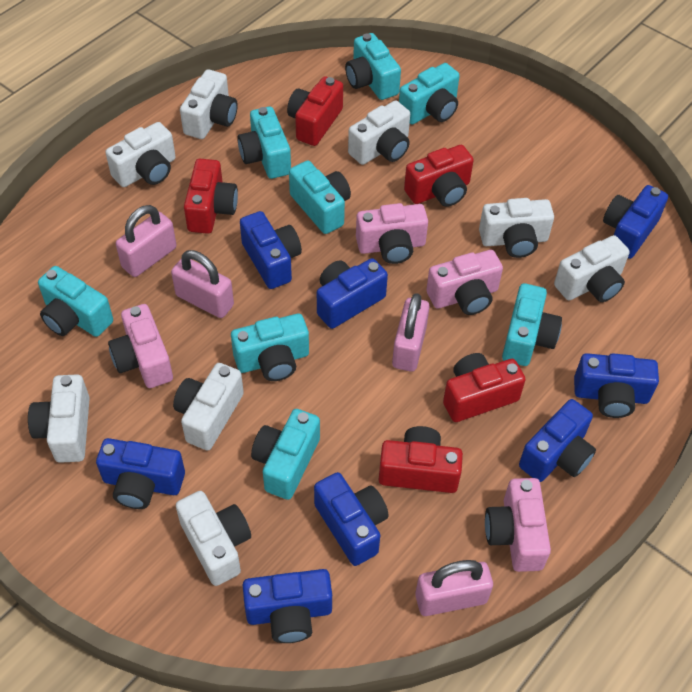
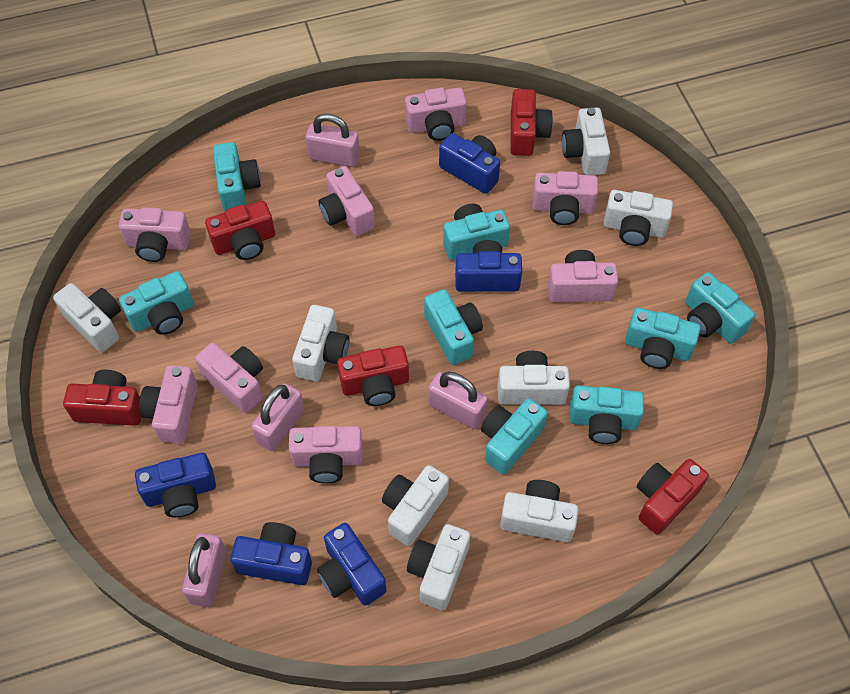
blue camera: 8 -> 5
pink camera: 4 -> 8

